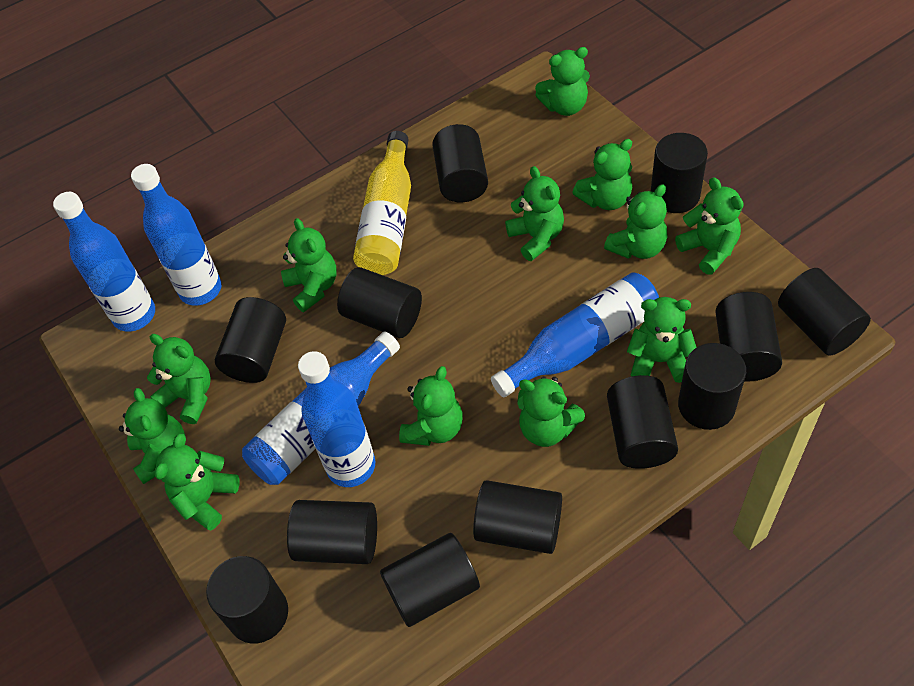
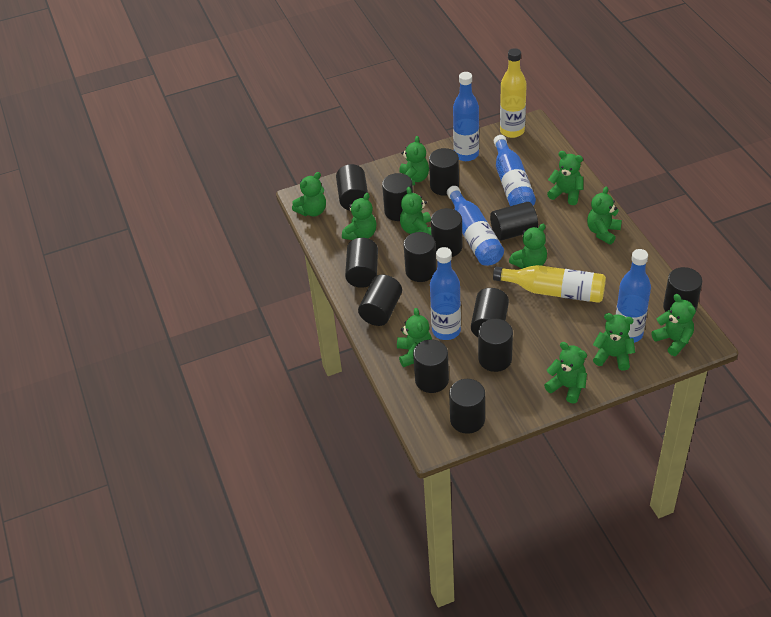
black cylinder: 12 -> 13
green teddy bear: 12 -> 11
yellow bottle: 1 -> 2

